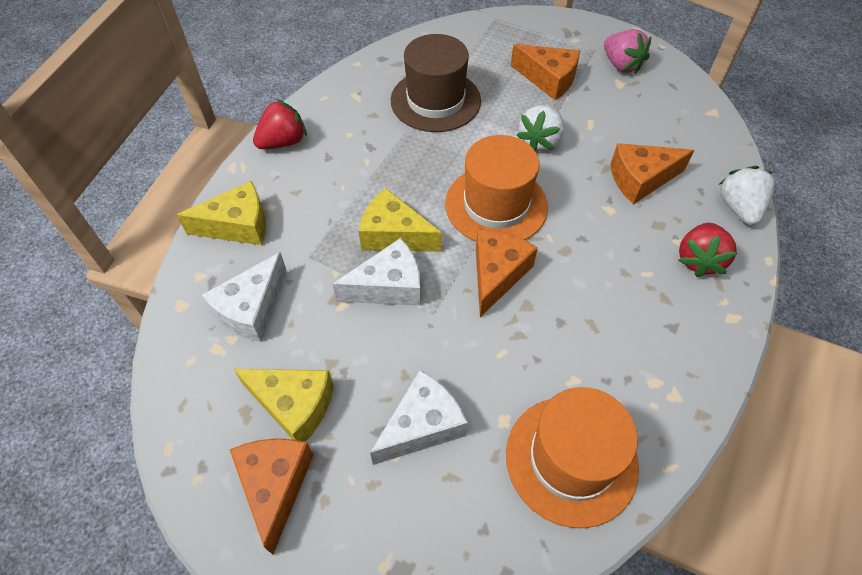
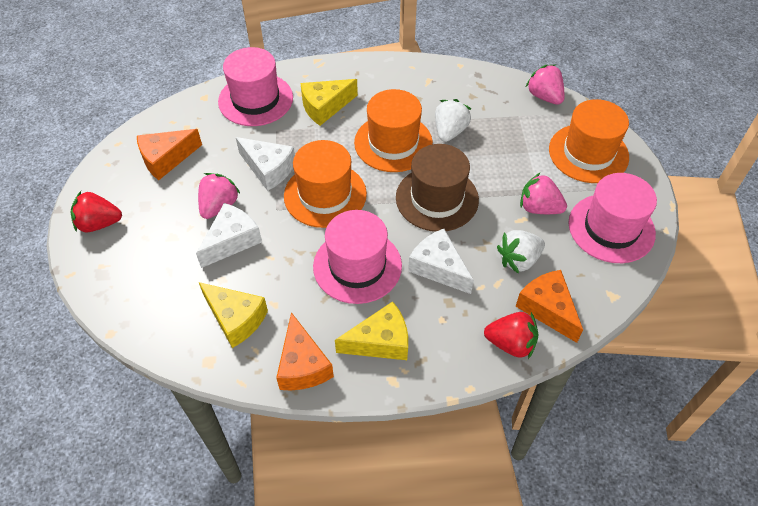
orange cheese: 4 -> 3
orange hat: 2 -> 3
pink hat: 0 -> 3
pink strawberry: 1 -> 3

